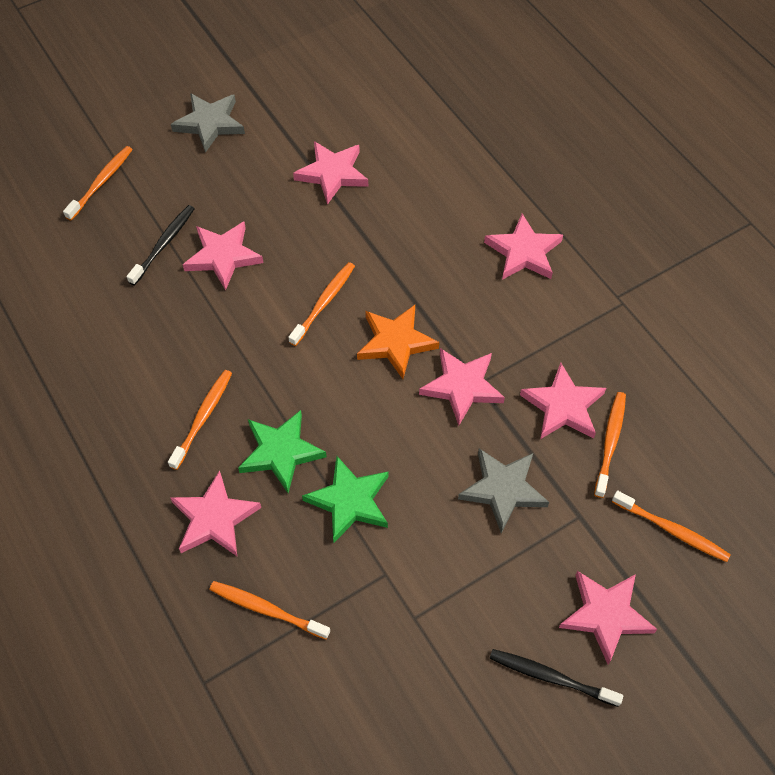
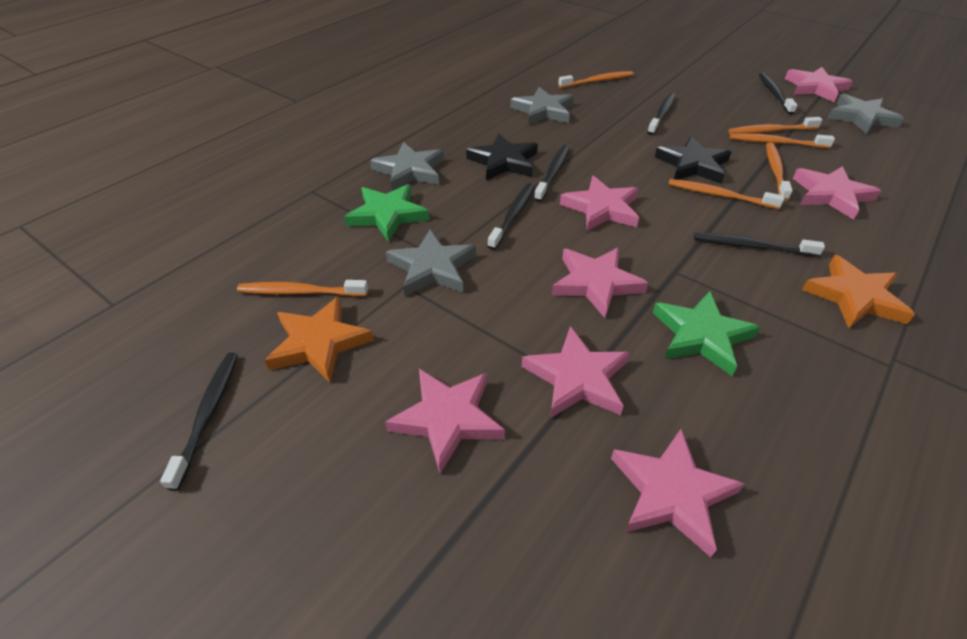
black star: 0 -> 2
black toothbrush: 2 -> 6
grey star: 2 -> 4
orange star: 1 -> 2

